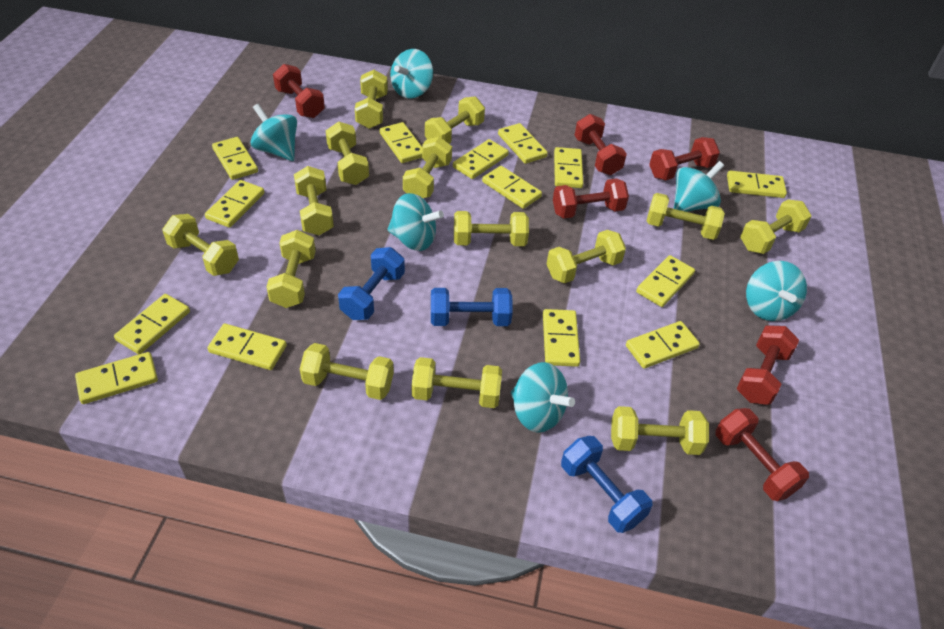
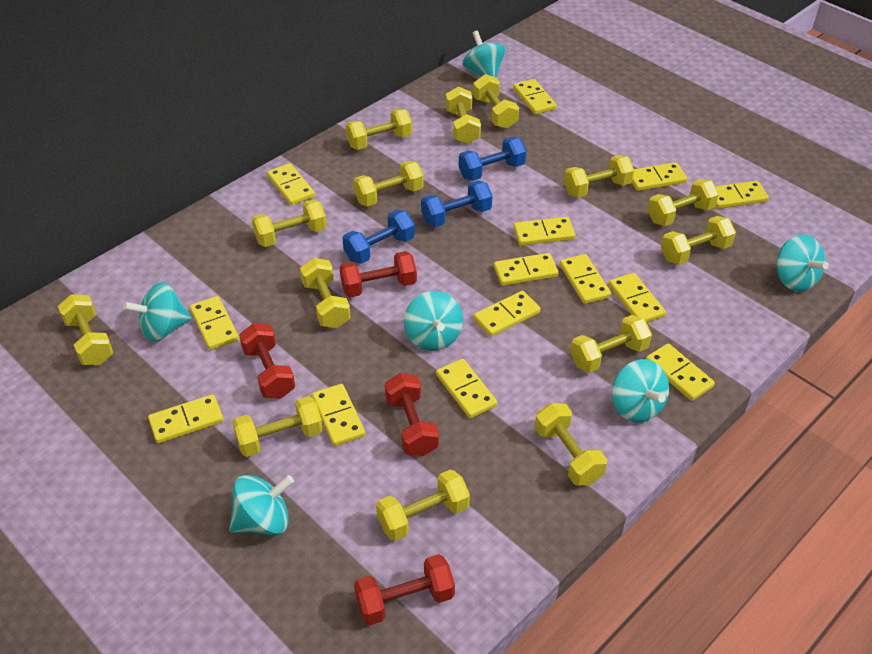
red dumbbell: 6 -> 4

